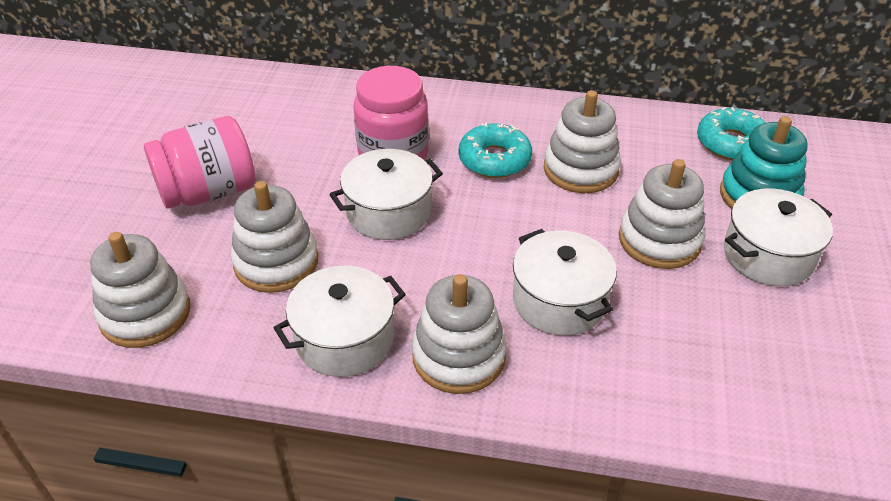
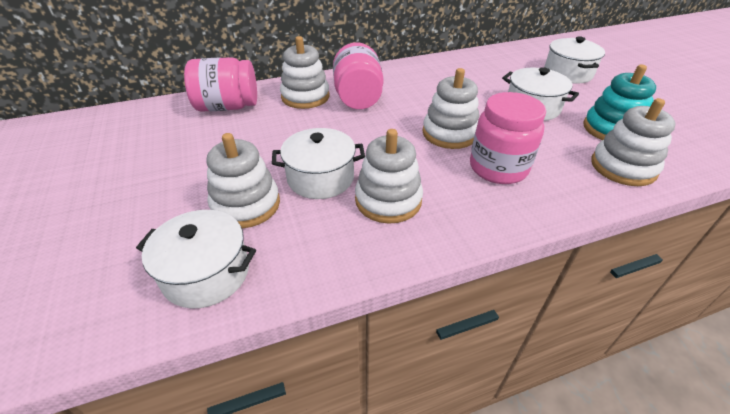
pink jar: 2 -> 3
turquoise donut: 2 -> 0

